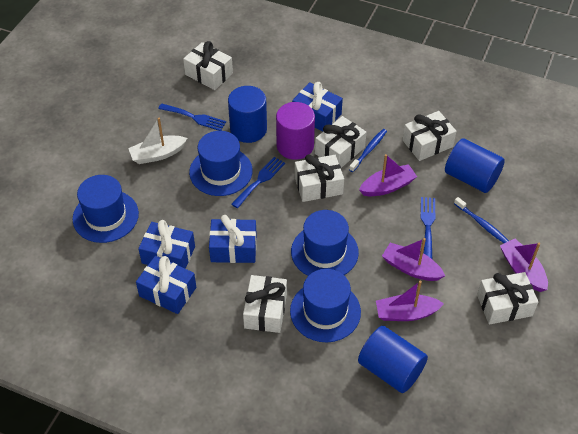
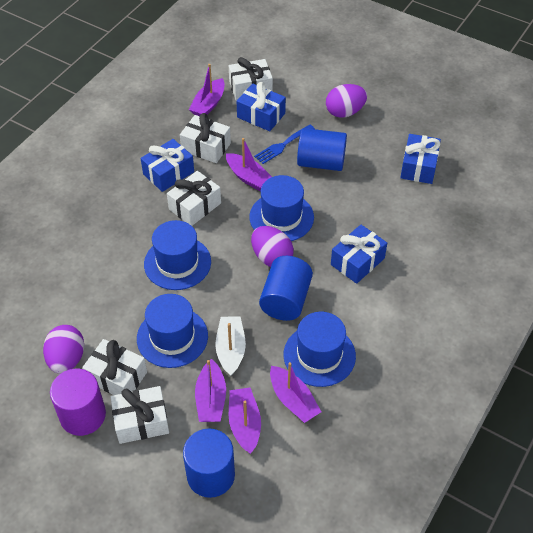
blue fork: 3 -> 1
blue toothbrush: 2 -> 0
purple boat: 4 -> 5
purple egg: 0 -> 3
white gift: 6 -> 5

